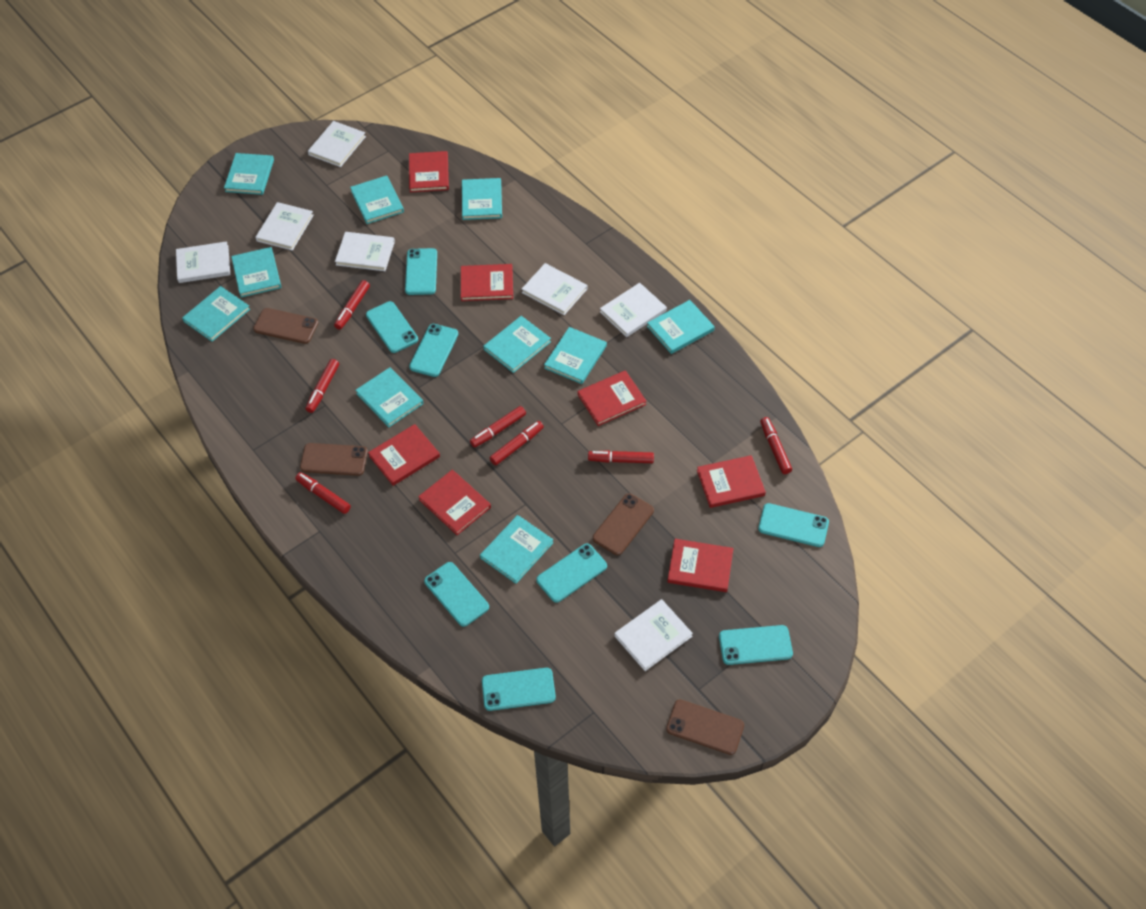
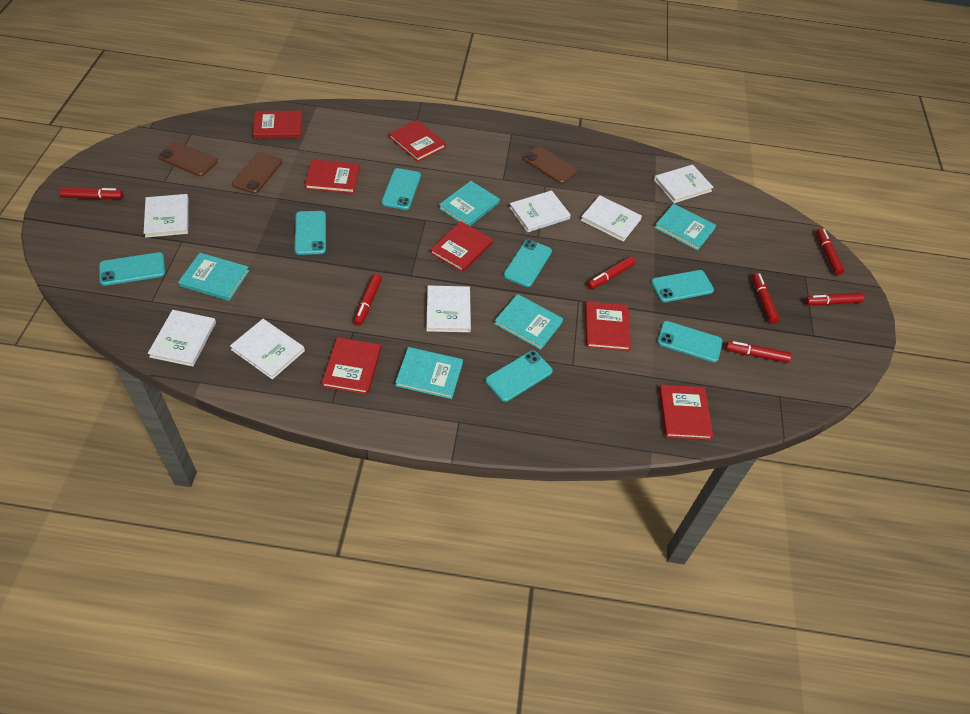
brown phone: 4 -> 3
turquoise book: 10 -> 5
turquoise phone: 8 -> 7

